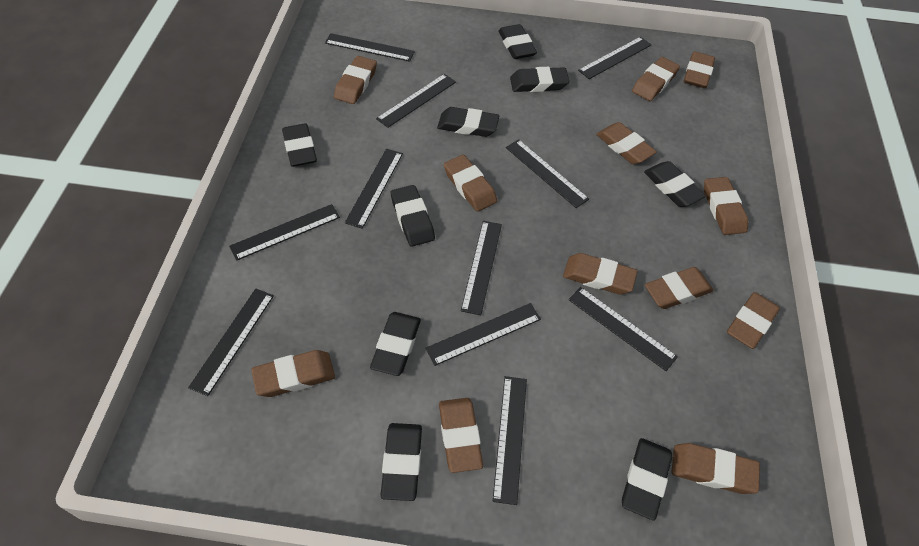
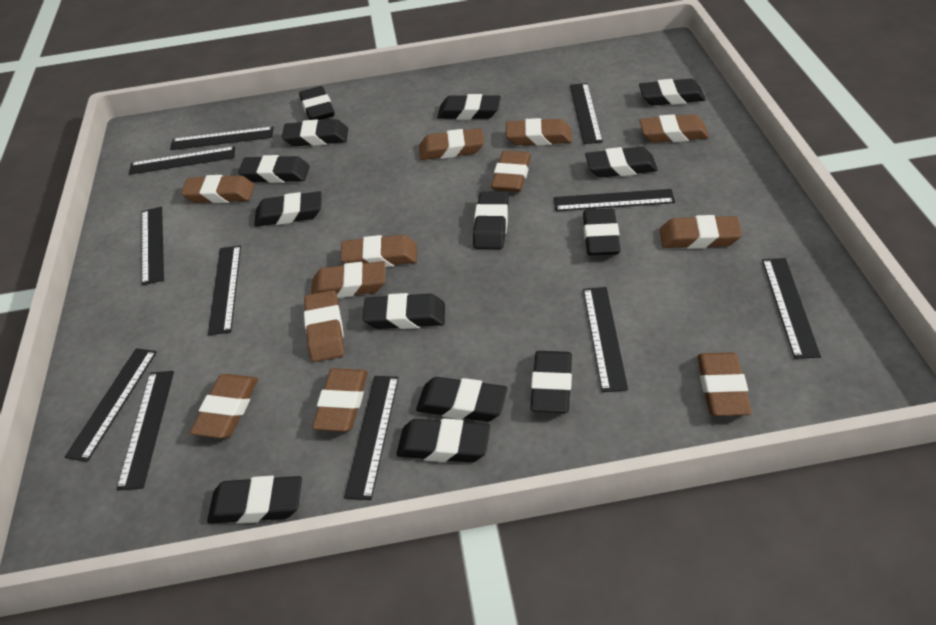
black eraser: 9 -> 14

